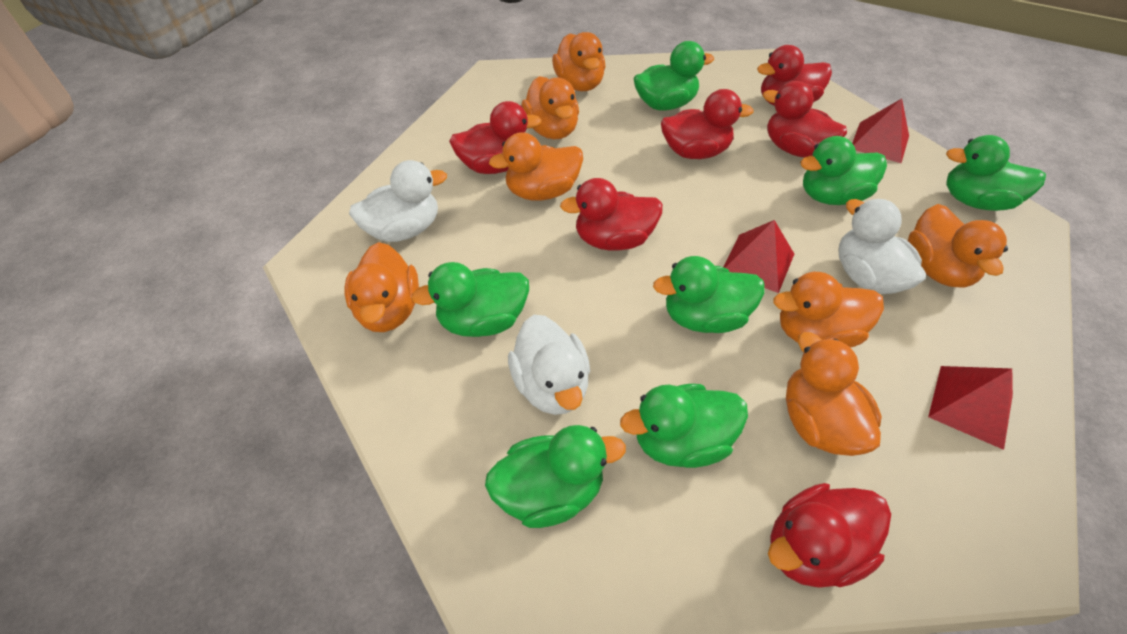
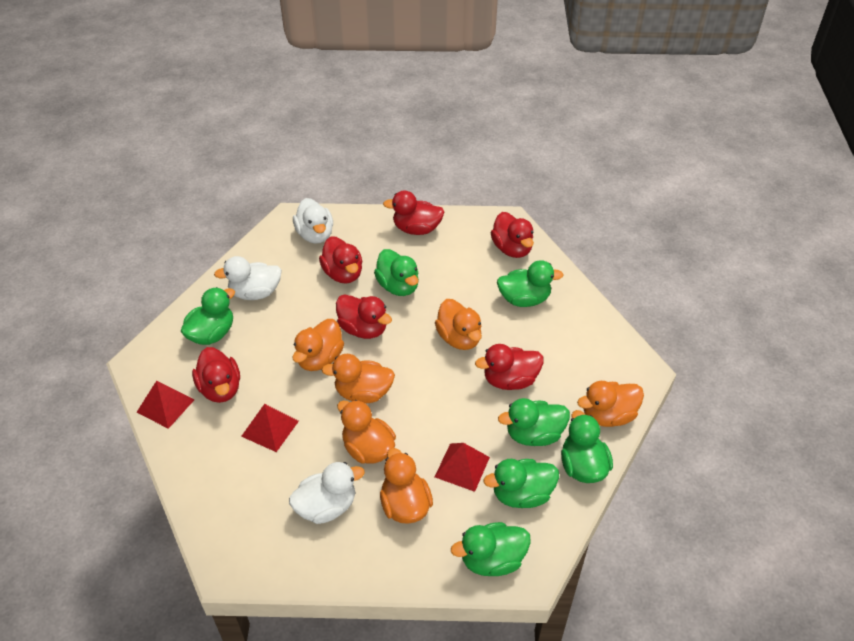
orange duck: 7 -> 6

